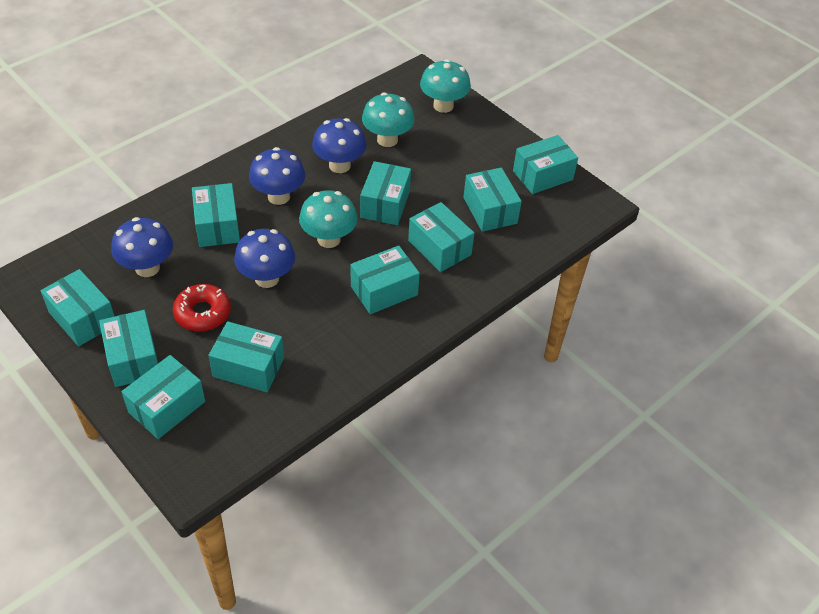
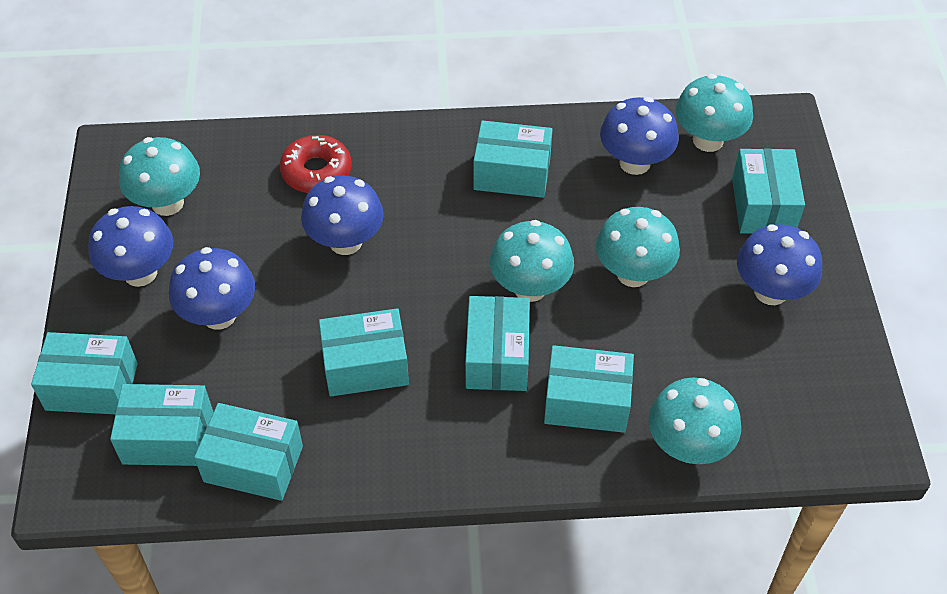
blue mushroom: 4 -> 5
turquoise box: 10 -> 8
turquoise mushroom: 3 -> 5

